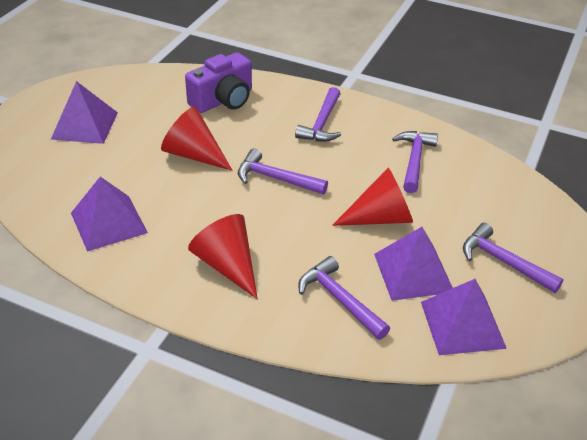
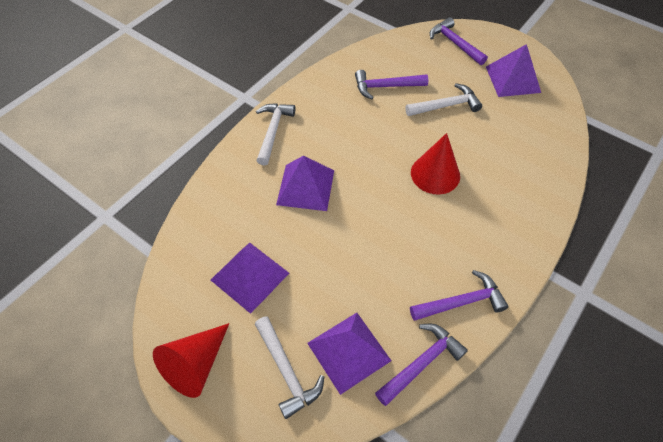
purple camera: 1 -> 0
purple hammer: 5 -> 4
red cone: 3 -> 2
white hammer: 0 -> 3

